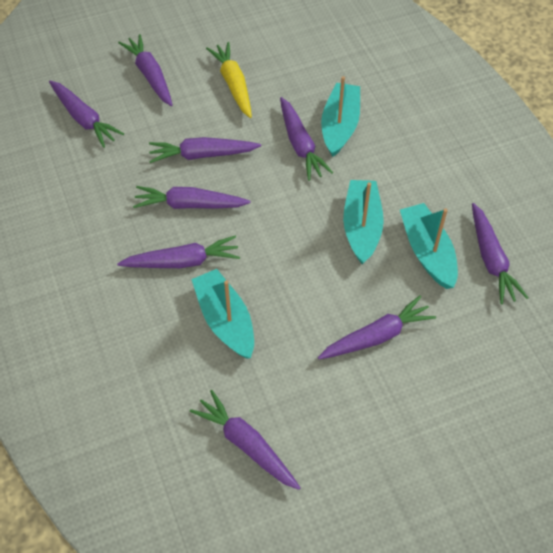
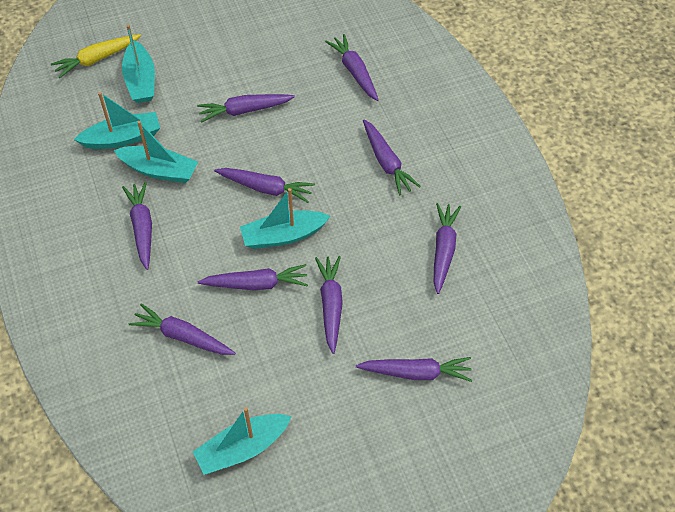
purple carrot: 9 -> 10
turquoise boat: 4 -> 5

